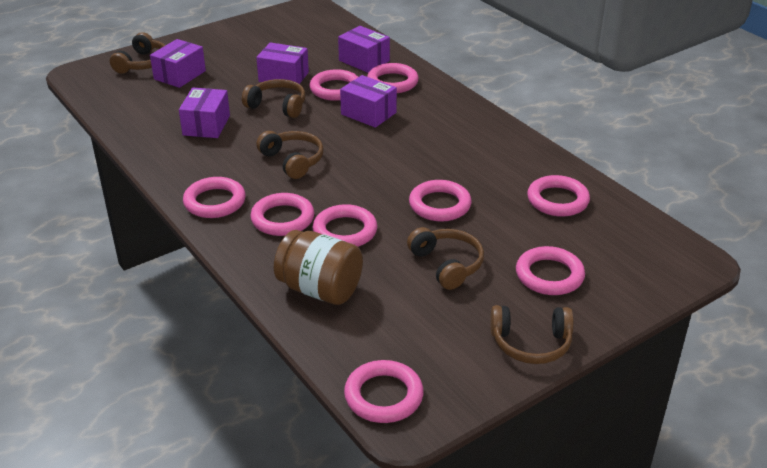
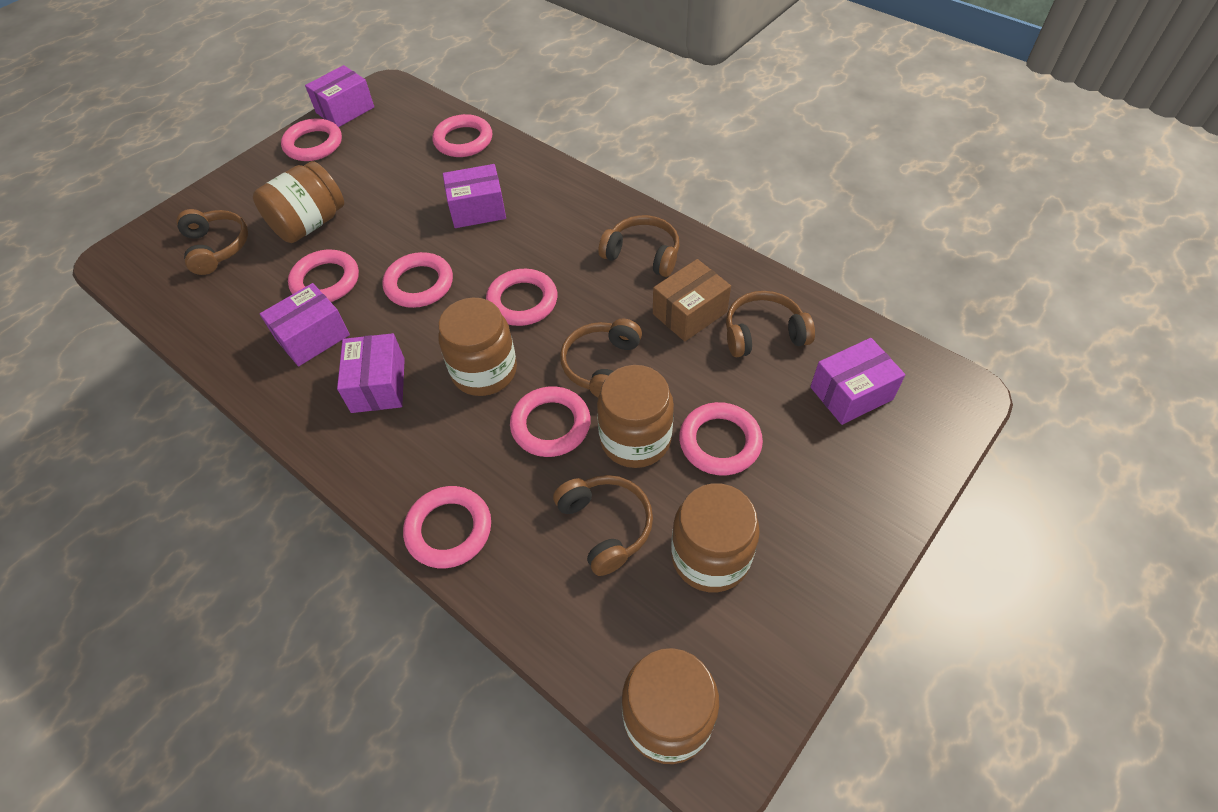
brown box: 0 -> 1
brown jar: 1 -> 5
pink ring: 9 -> 8

